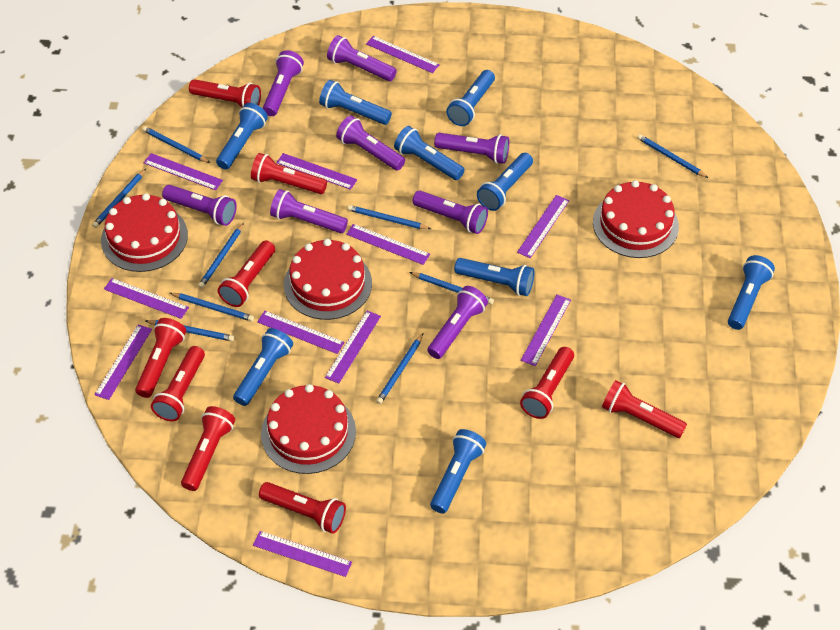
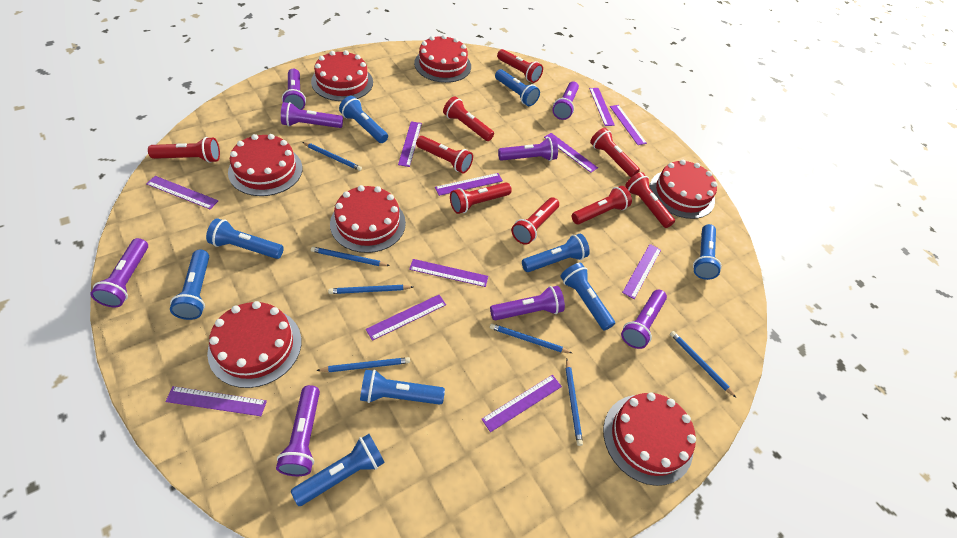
blue pencil: 9 -> 7
red cake: 4 -> 7

